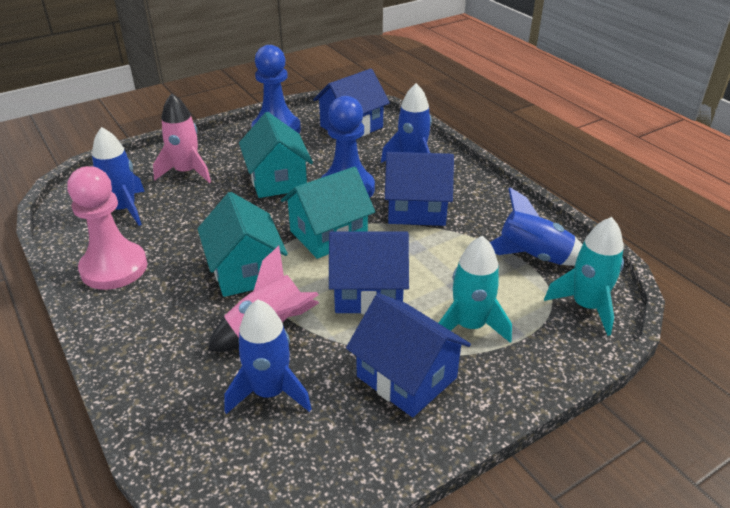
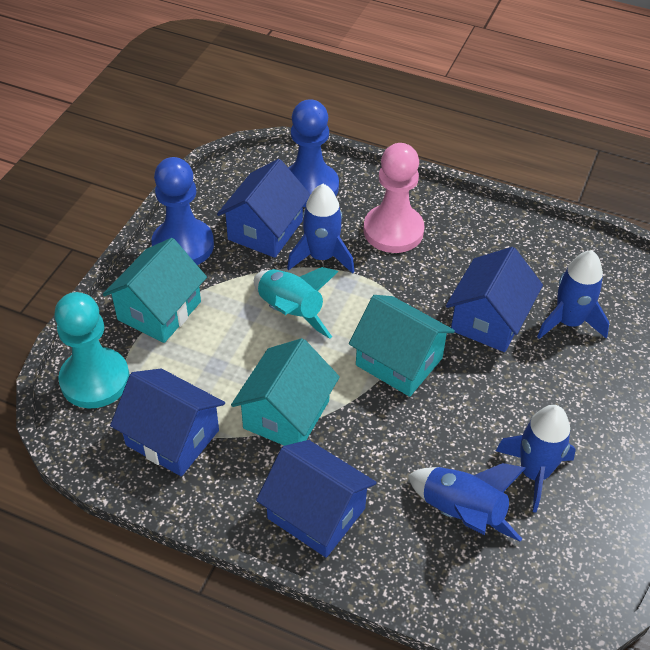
pink rocket: 2 -> 0
turquoise pawn: 0 -> 1
turquoise rocket: 2 -> 1

